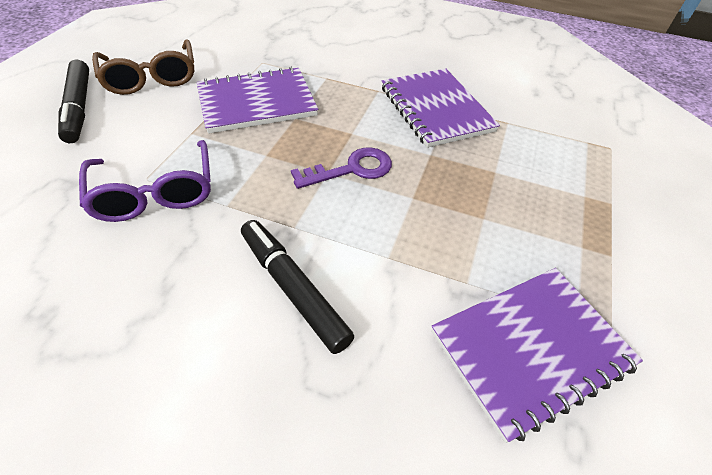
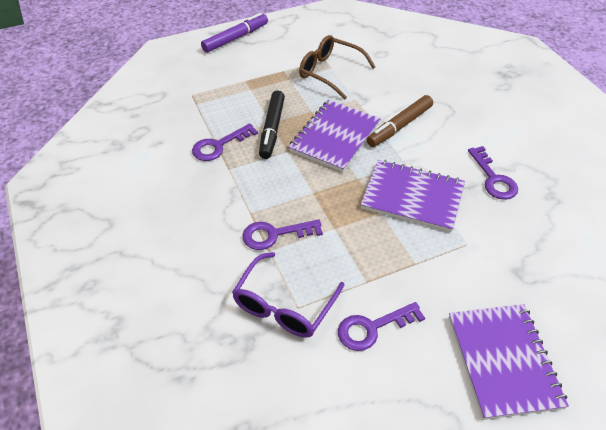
black marker: 2 -> 1
brown marker: 0 -> 1
purple key: 1 -> 4
purple marker: 0 -> 1

